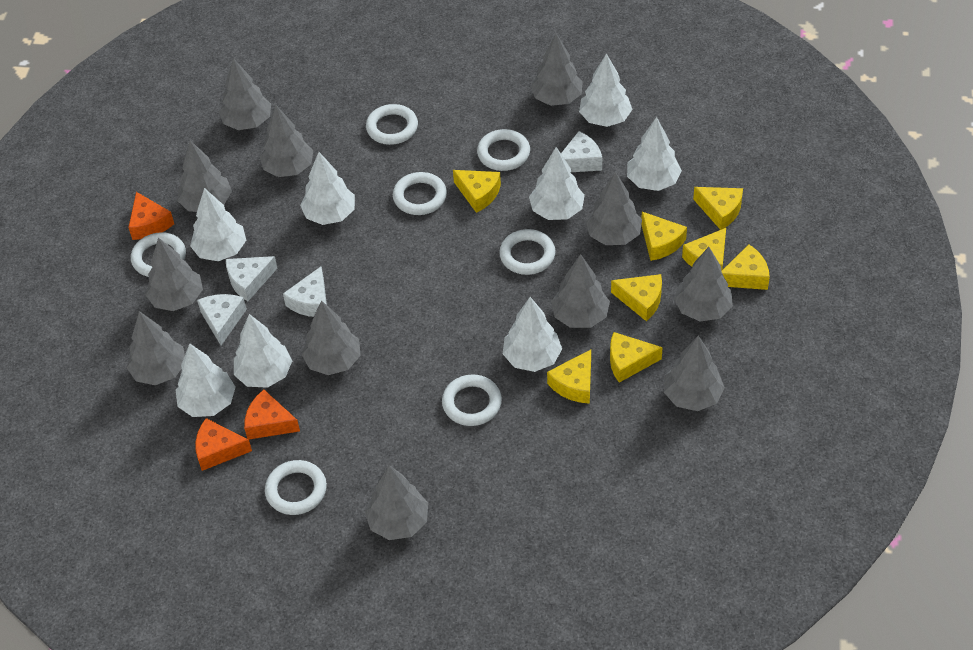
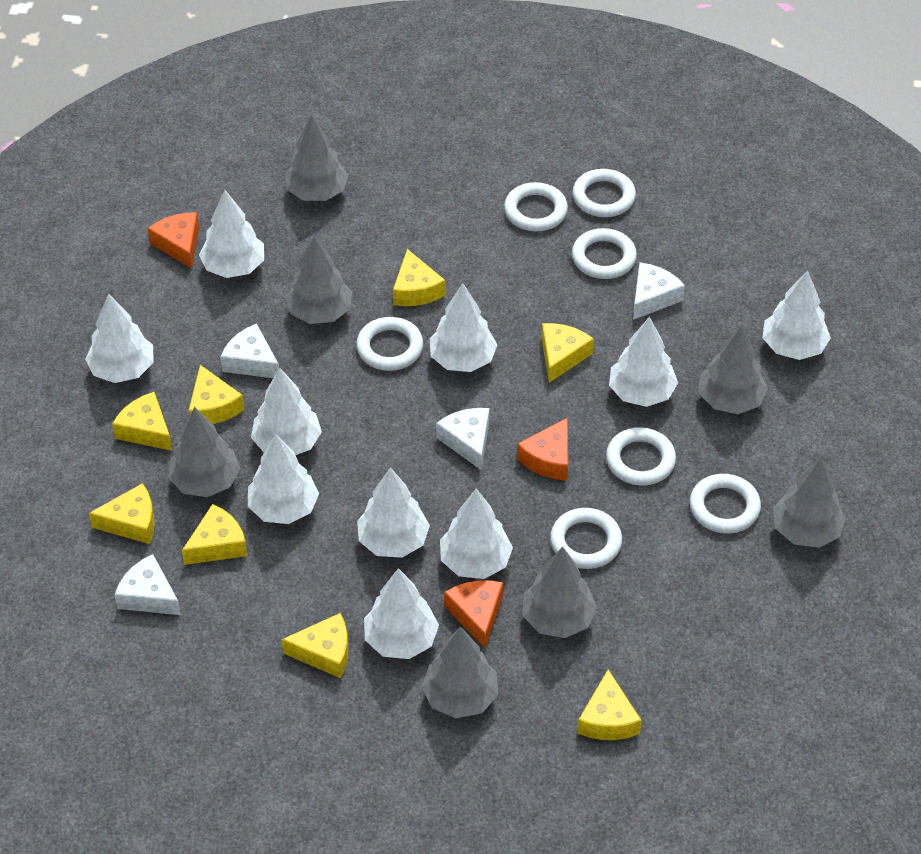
grey tree: 12 -> 7
white tree: 8 -> 10

